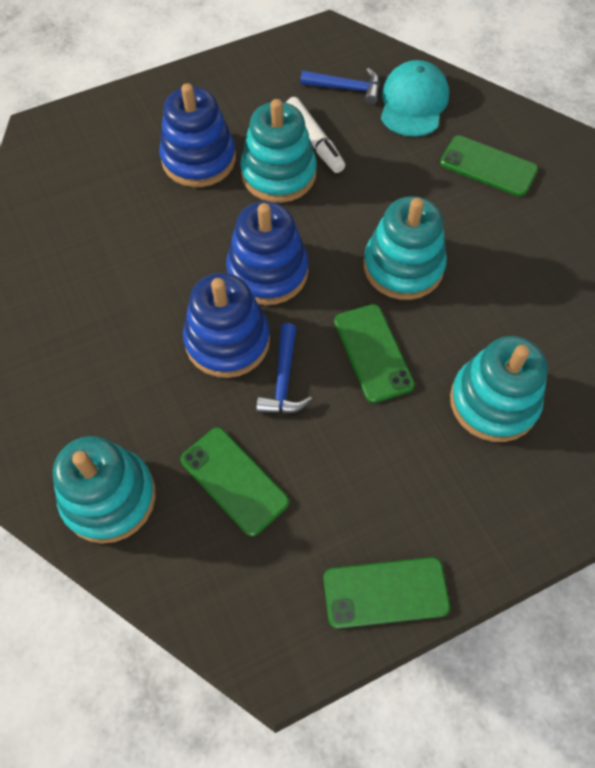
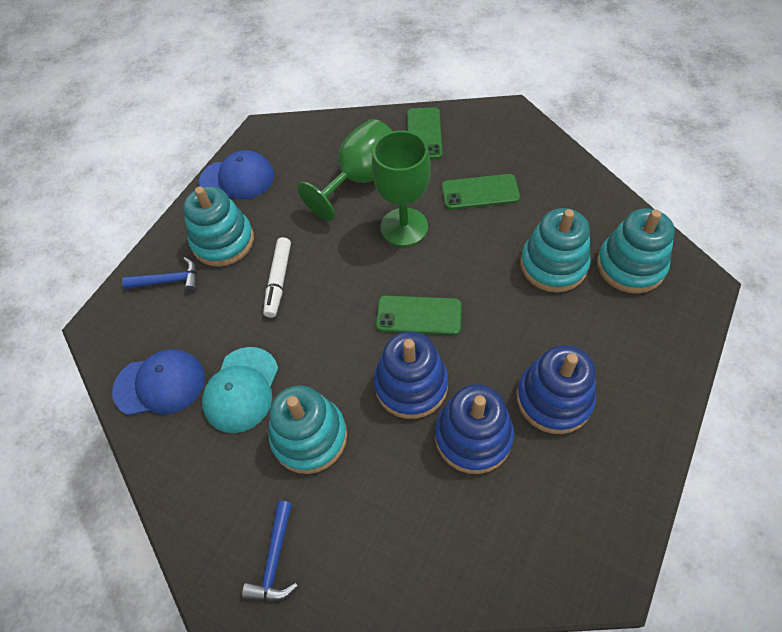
blue cap: 0 -> 2
green goblet: 0 -> 2
green phone: 4 -> 3

